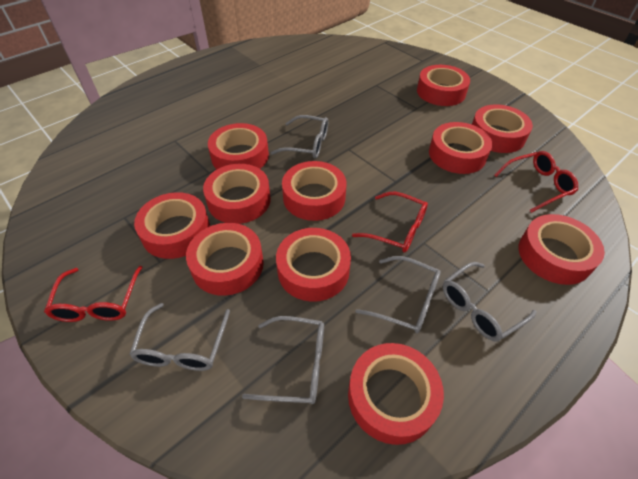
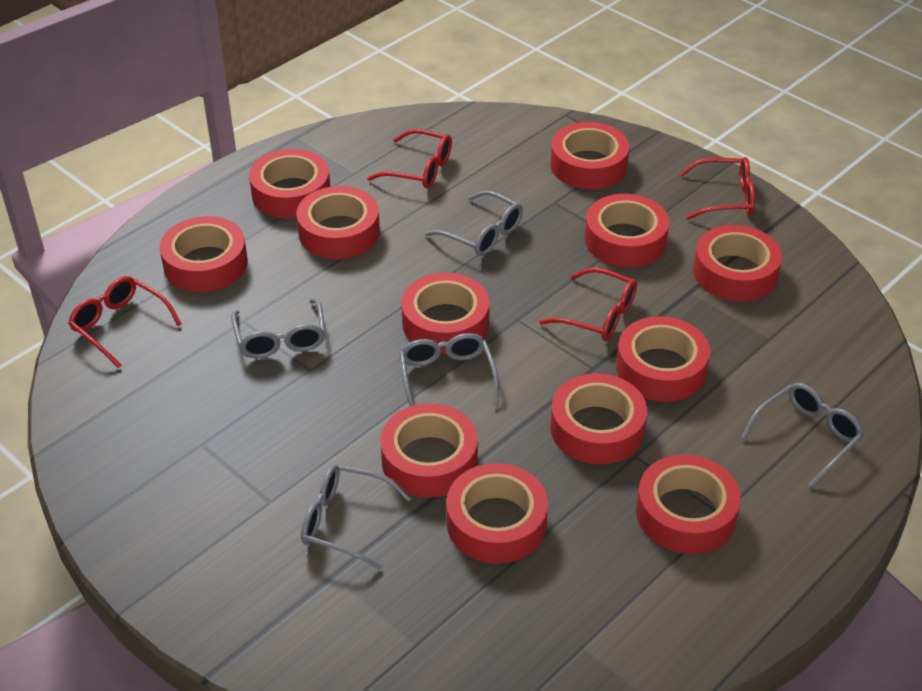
red glasses: 3 -> 4
red tape: 11 -> 12

